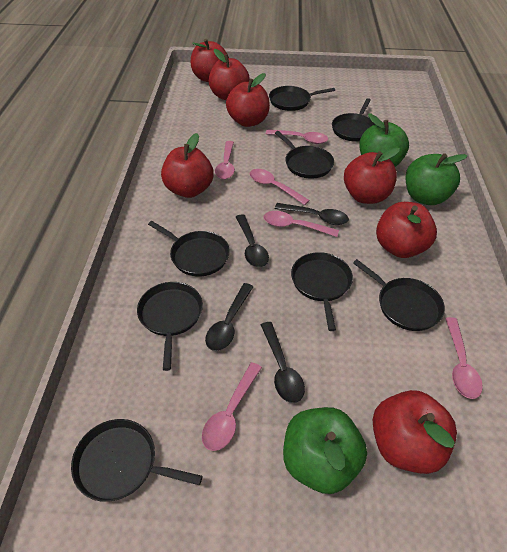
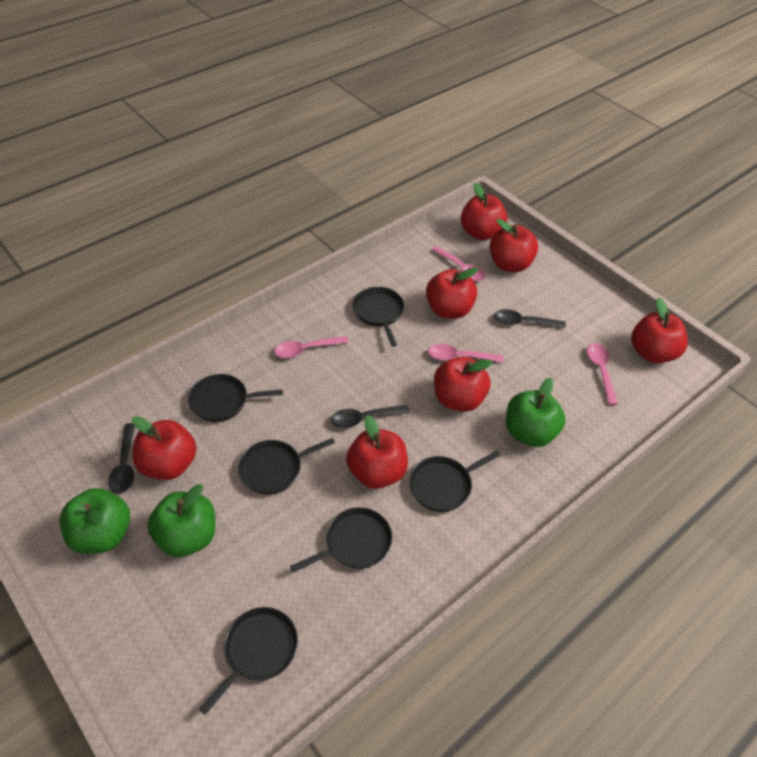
black pan: 8 -> 6
black spoon: 4 -> 3
pink spoon: 6 -> 4

